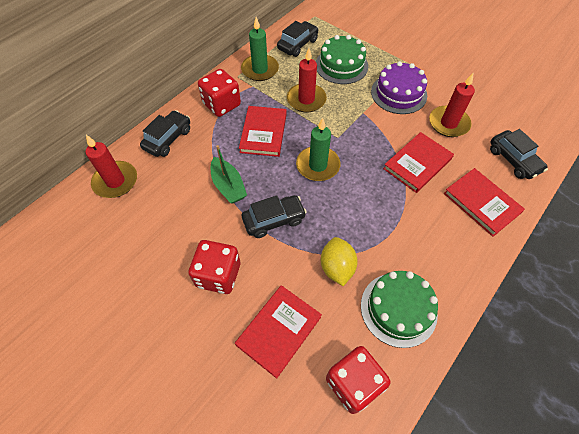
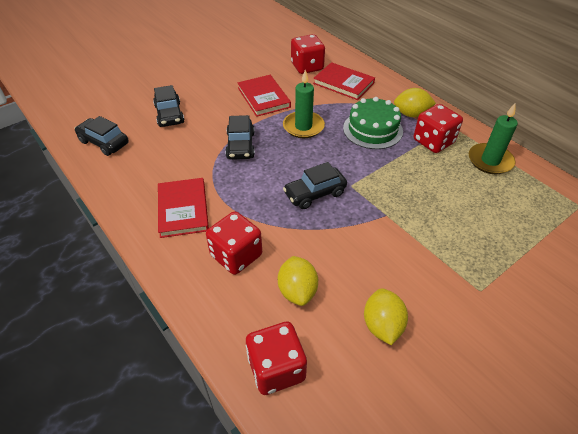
green boat: 1 -> 0
green cake: 2 -> 1
purple cake: 1 -> 0
red book: 4 -> 3
red candle: 3 -> 0
red dice: 3 -> 4
yellow lemon: 1 -> 3

